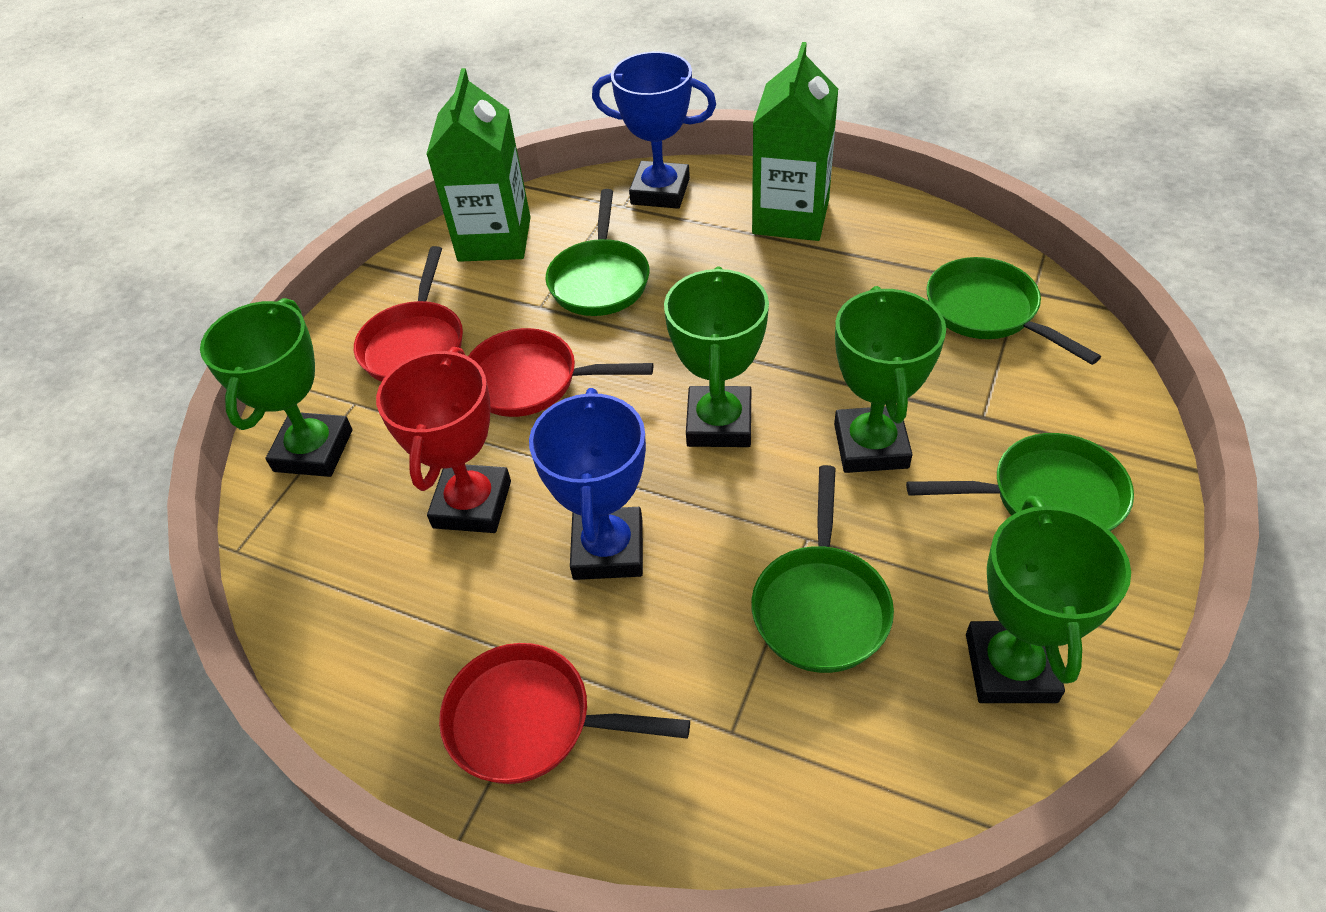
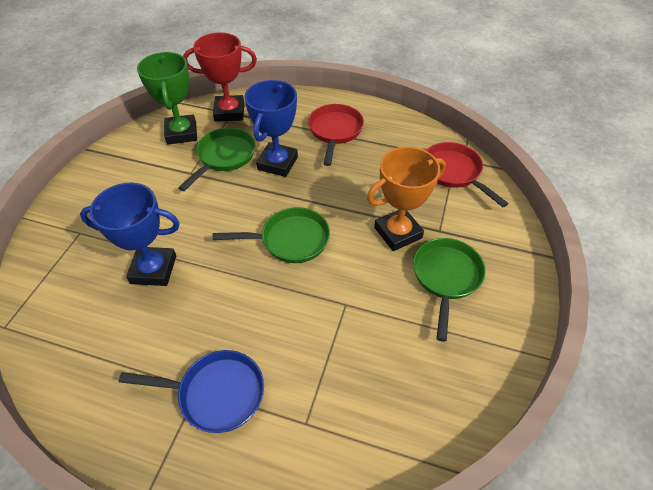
blue pan: 0 -> 1
green carton: 2 -> 0
green pan: 4 -> 3
green trophy: 4 -> 1
orange trophy: 0 -> 1
red pan: 3 -> 2

